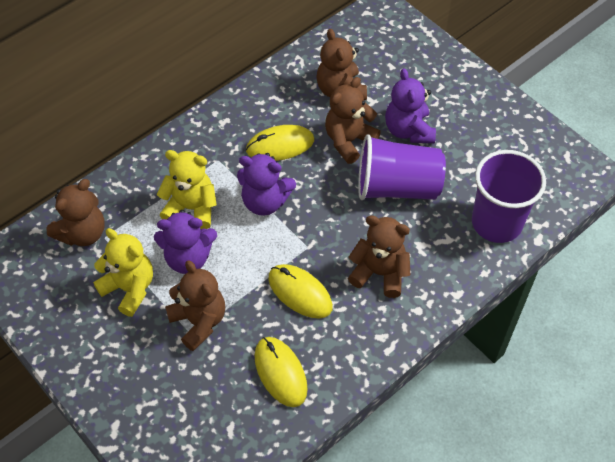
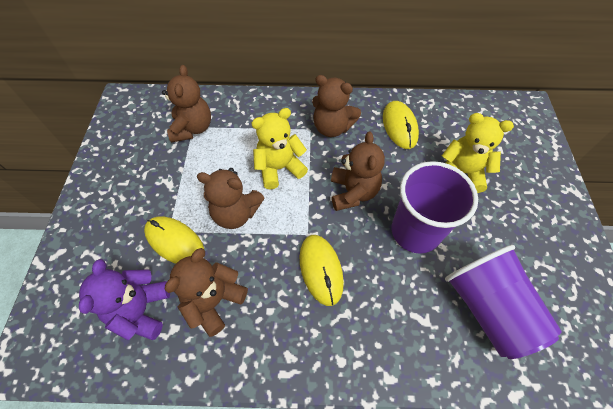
purple teddy bear: 3 -> 1

